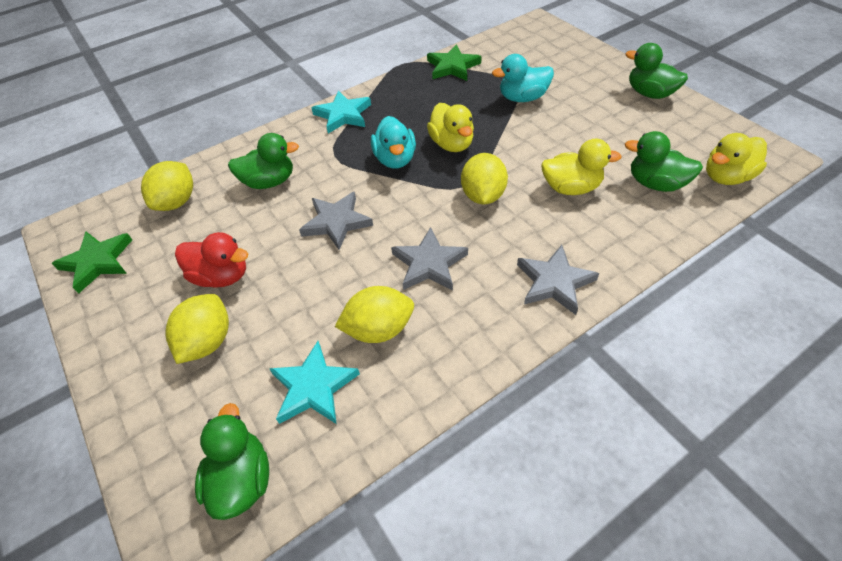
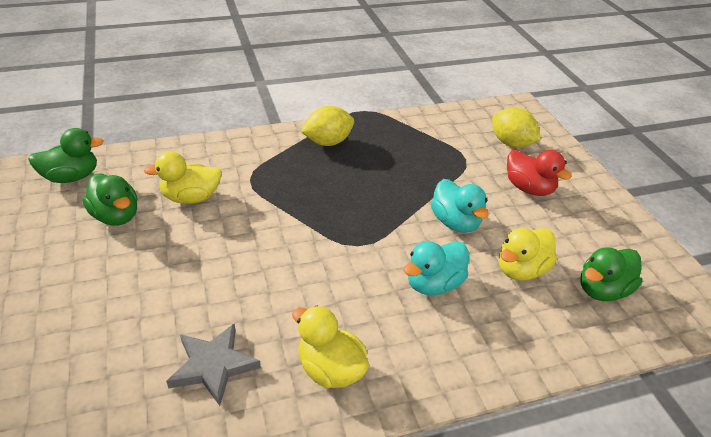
green duck: 4 -> 3
green star: 2 -> 0
grey star: 3 -> 1
turquoise star: 2 -> 0
yellow lemon: 4 -> 2

